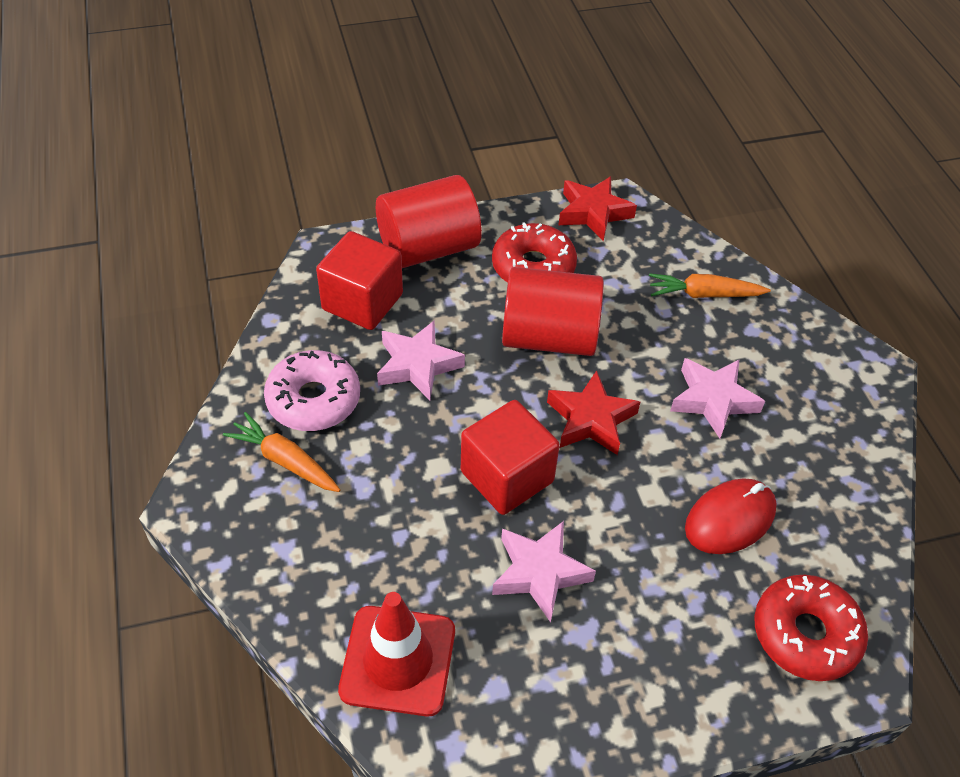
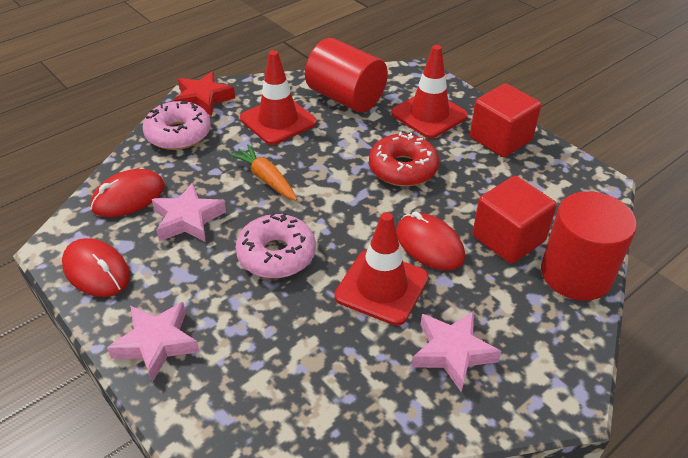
orange carrot: 2 -> 1
pink donut: 1 -> 2
red donut: 2 -> 1
red mouse: 1 -> 3
red star: 2 -> 1
red traffic cone: 1 -> 3

